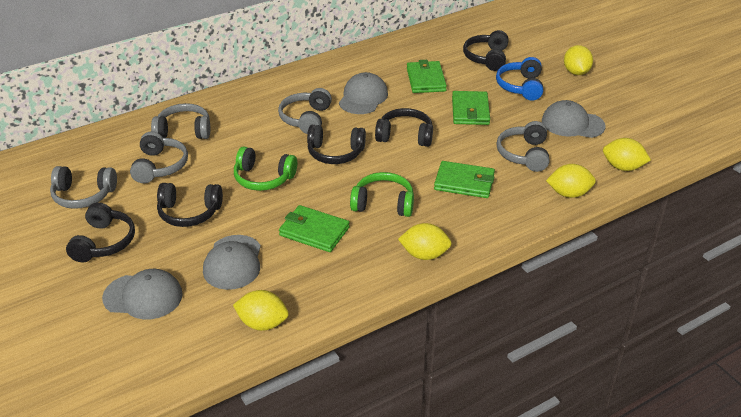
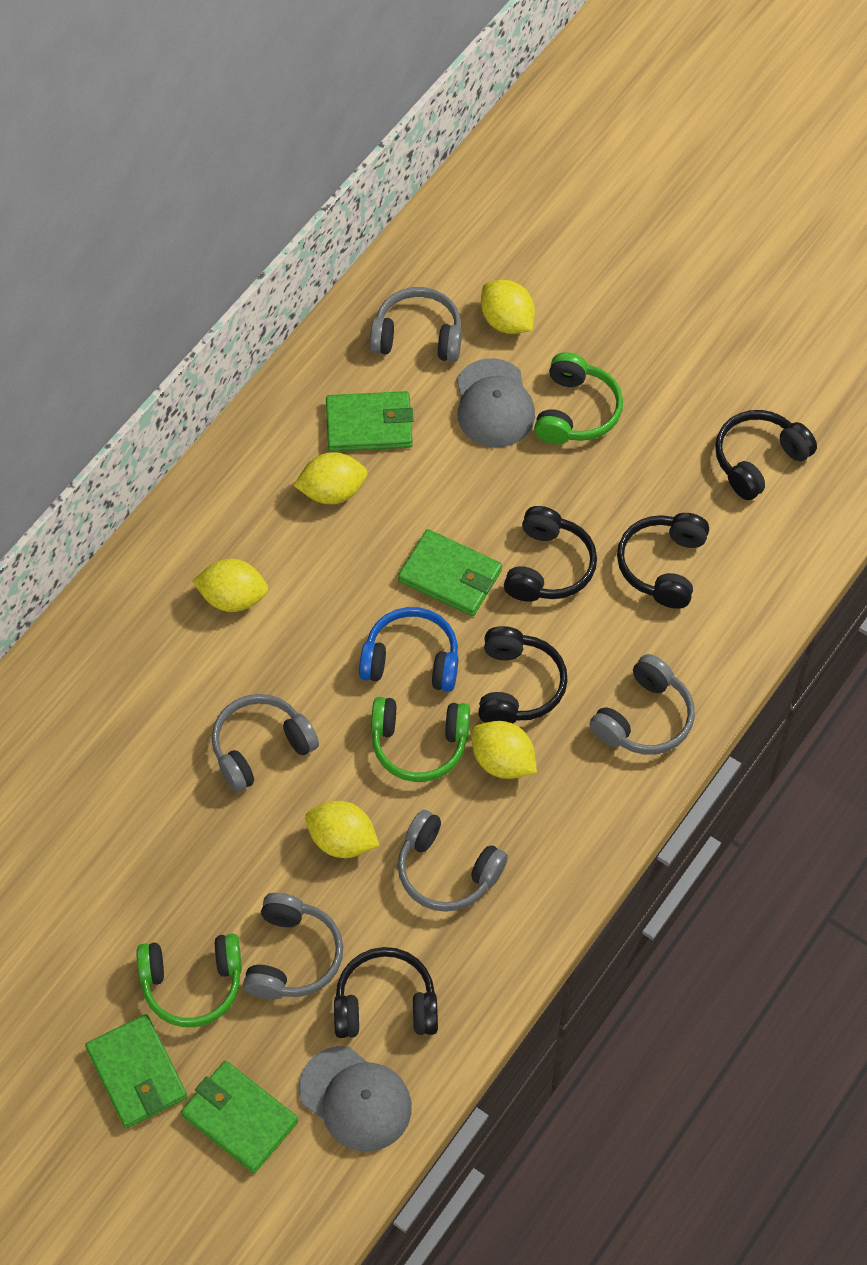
green headphones: 2 -> 3
grey cap: 4 -> 2

